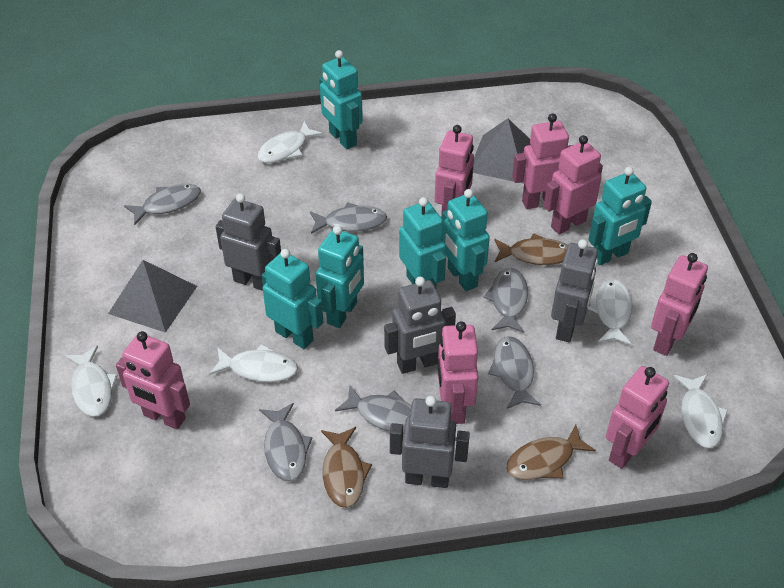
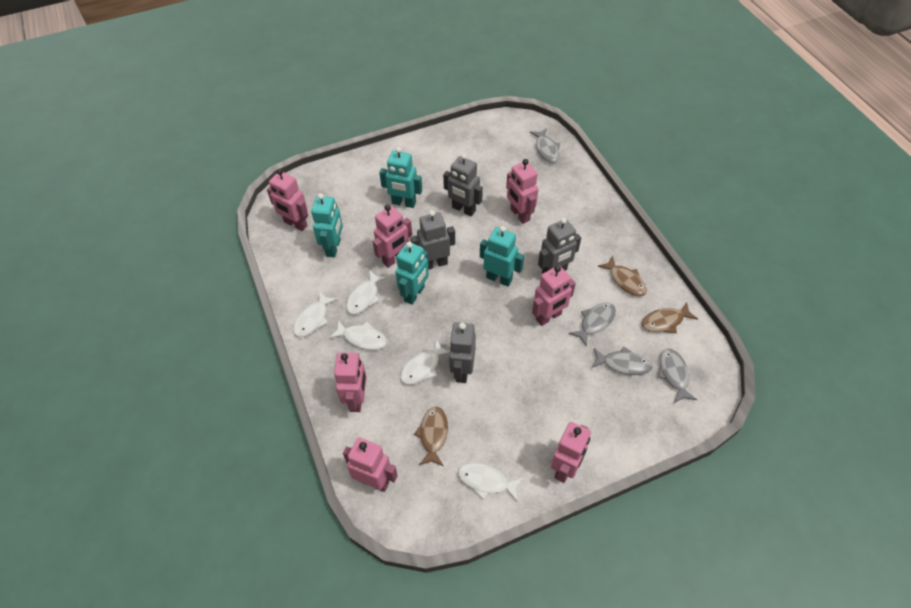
grey fish: 6 -> 4
grey pyramid: 2 -> 0
turquoise robot: 6 -> 4

